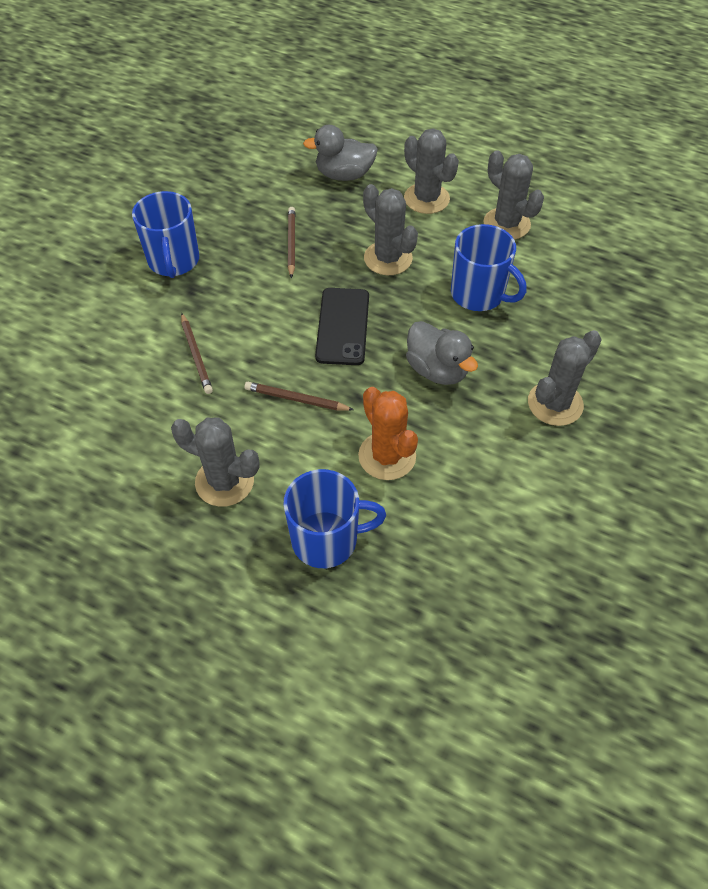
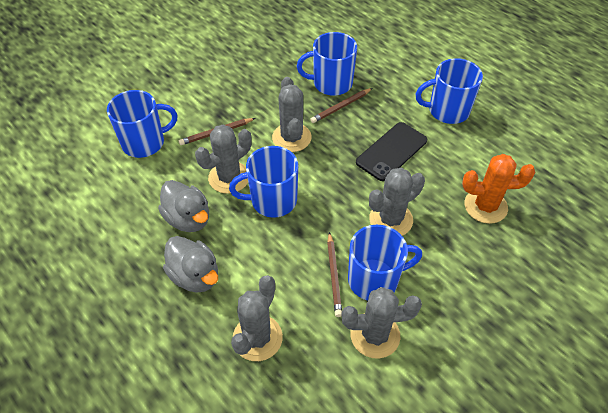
blue mug: 3 -> 5

